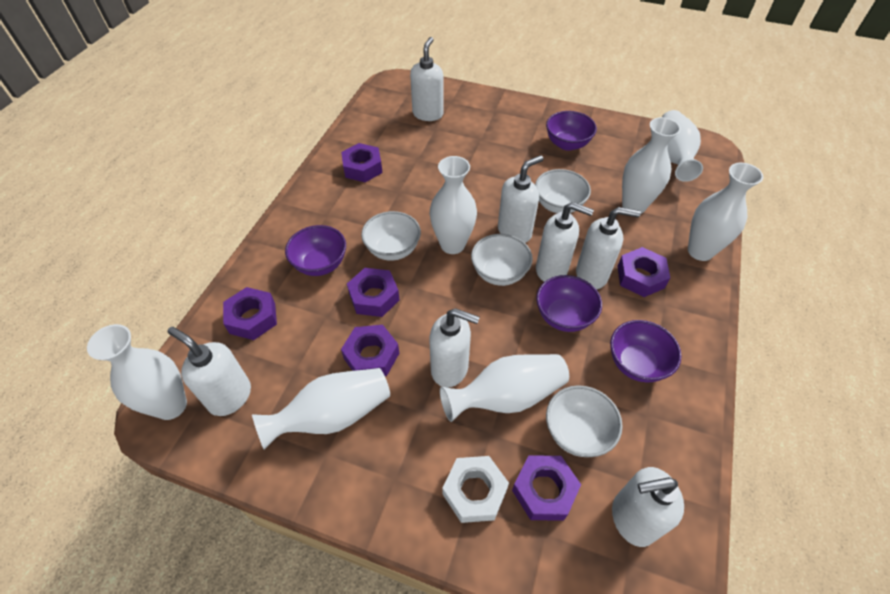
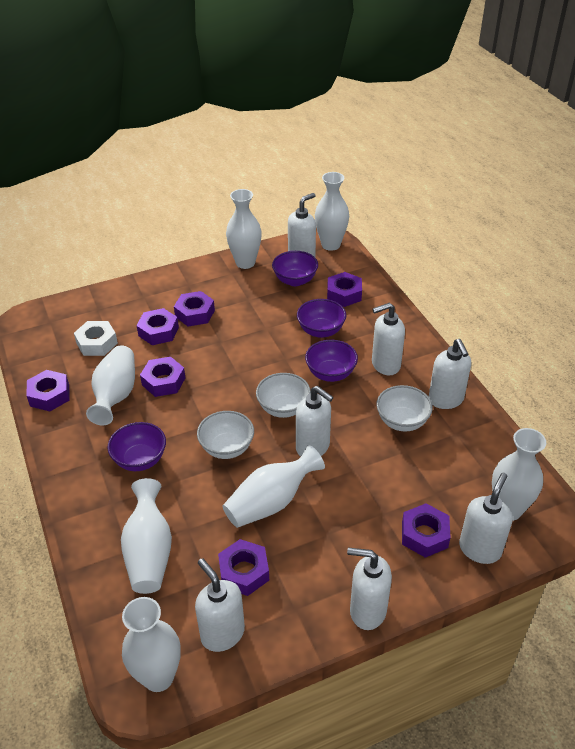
purple nut: 6 -> 7
white bowl: 4 -> 3

